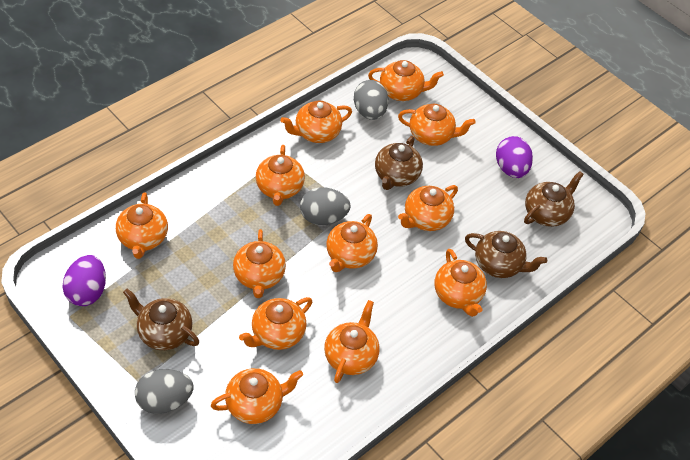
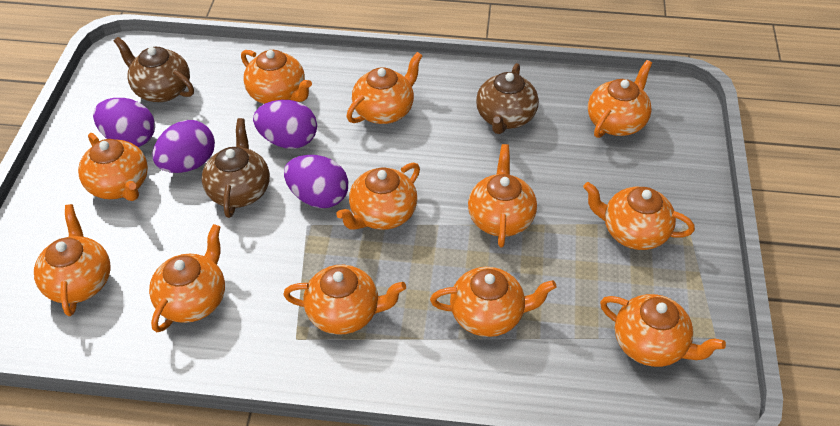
brown teapot: 4 -> 3
grey egg: 3 -> 0
purple egg: 2 -> 4

